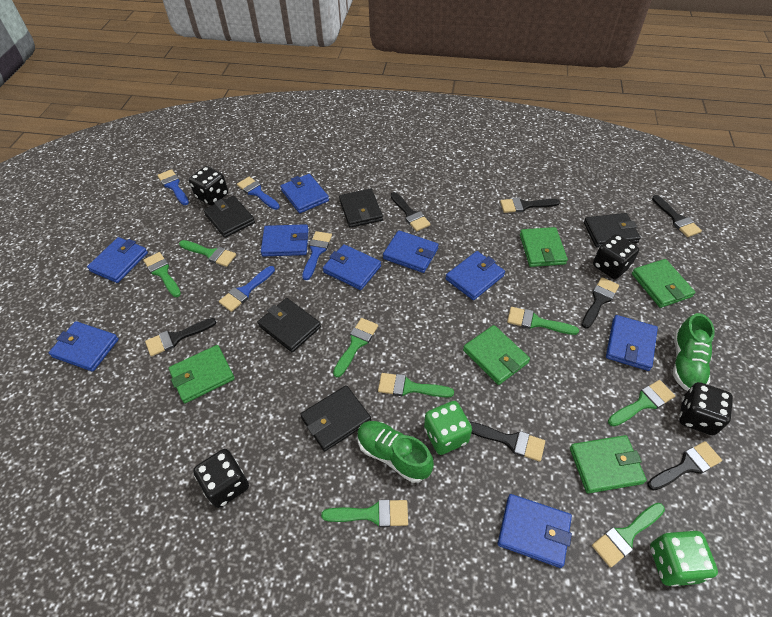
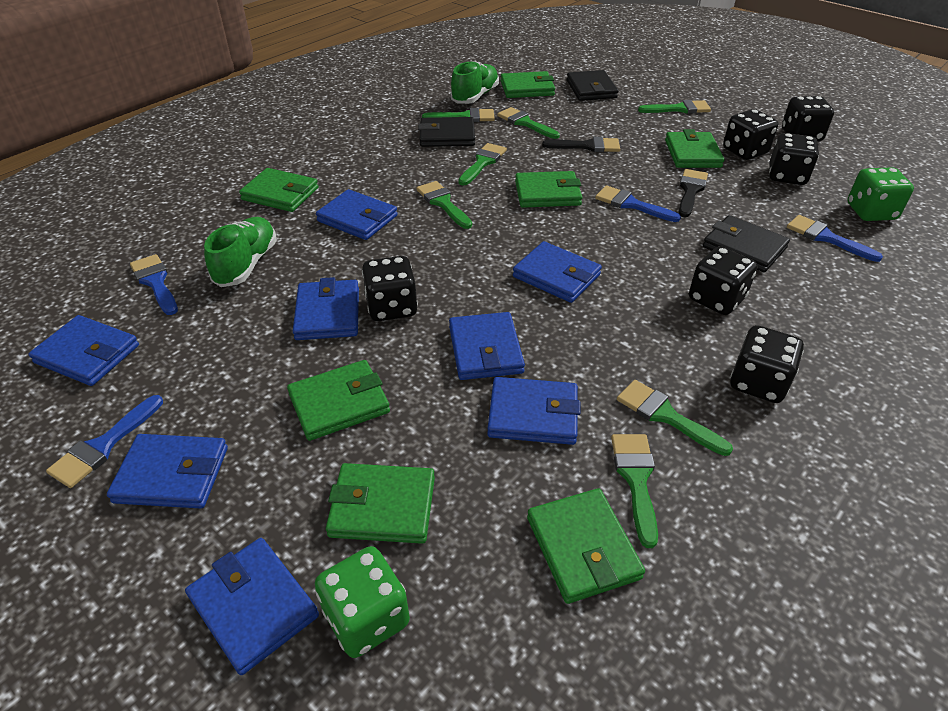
black brush: 7 -> 2
black dice: 4 -> 6
black wallet: 5 -> 3
blue wallet: 9 -> 8
green brush: 8 -> 7
green wallet: 5 -> 7

